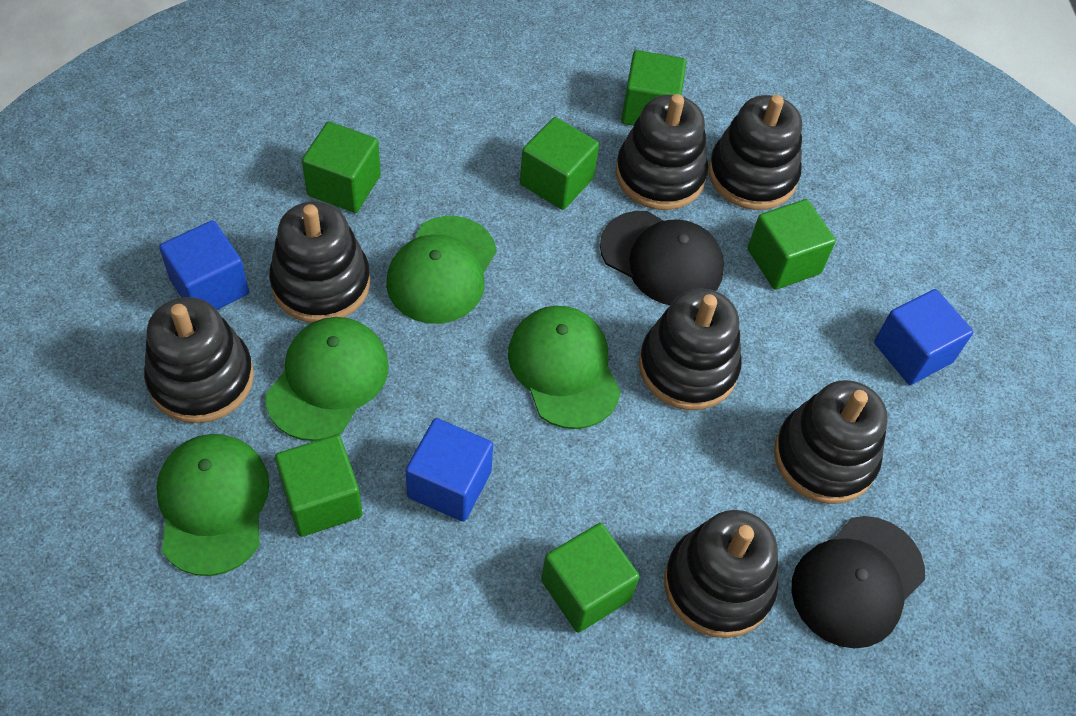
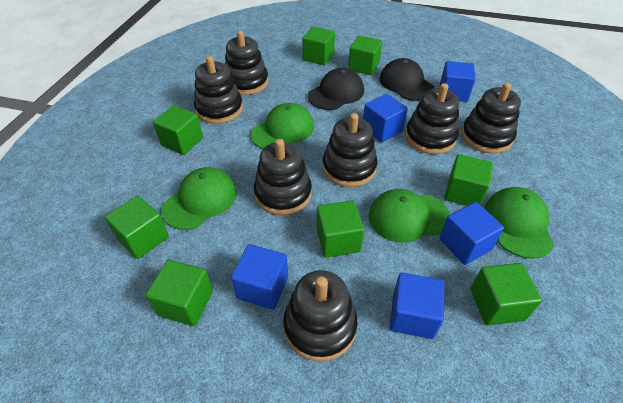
blue cube: 3 -> 5
green cube: 6 -> 8

